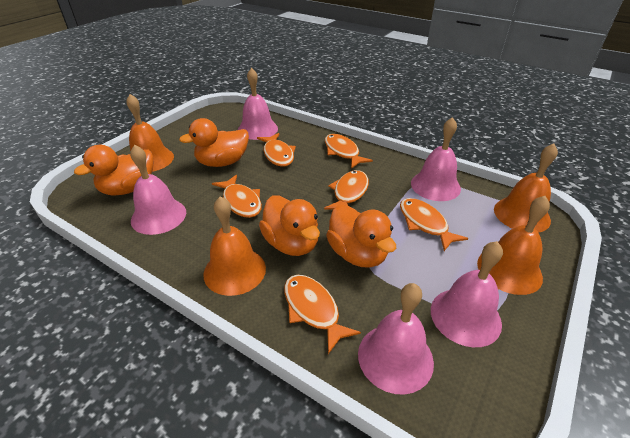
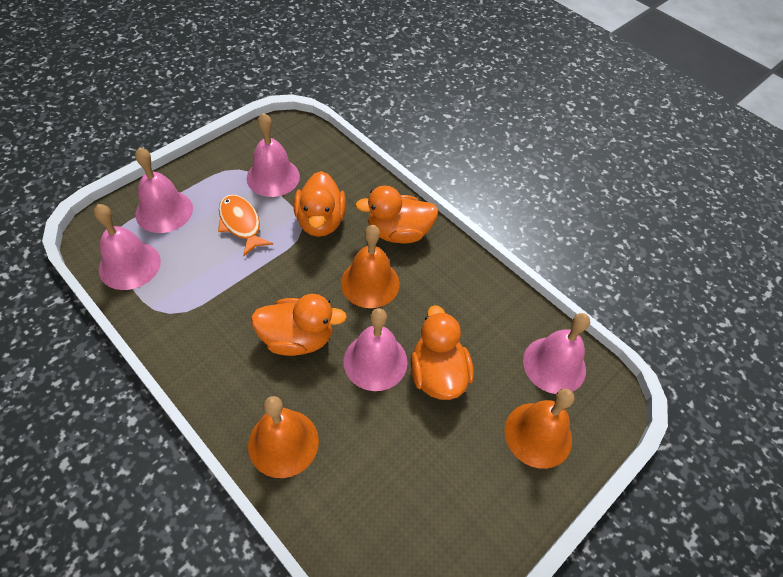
orange bell: 4 -> 3
orange fish: 6 -> 1

